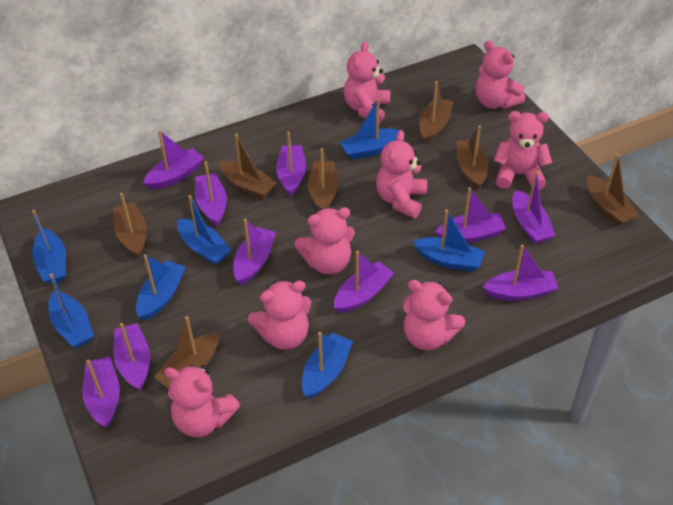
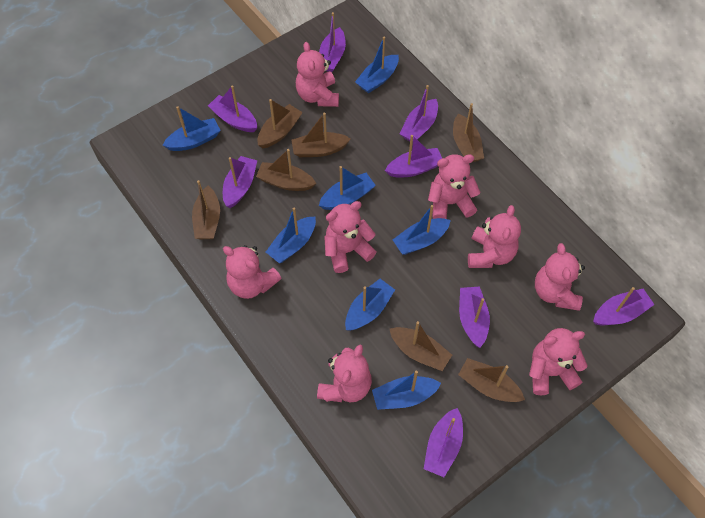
purple boat: 10 -> 8

